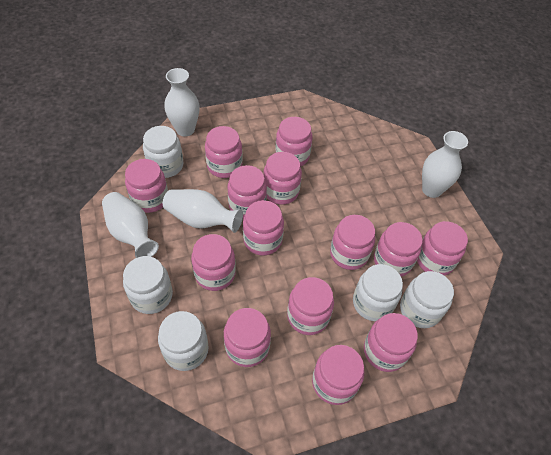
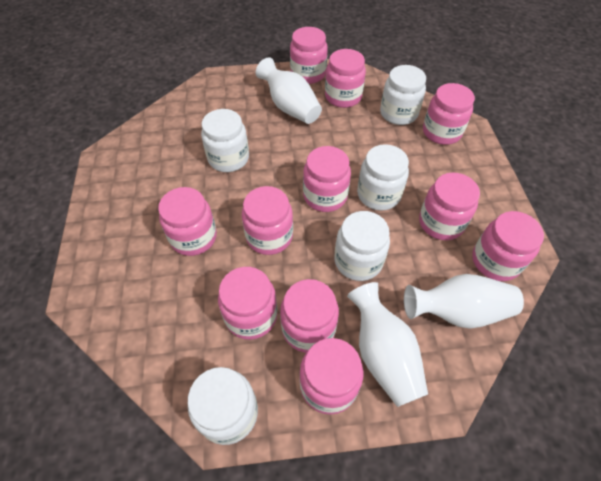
pink jar: 14 -> 11
white vase: 4 -> 3

